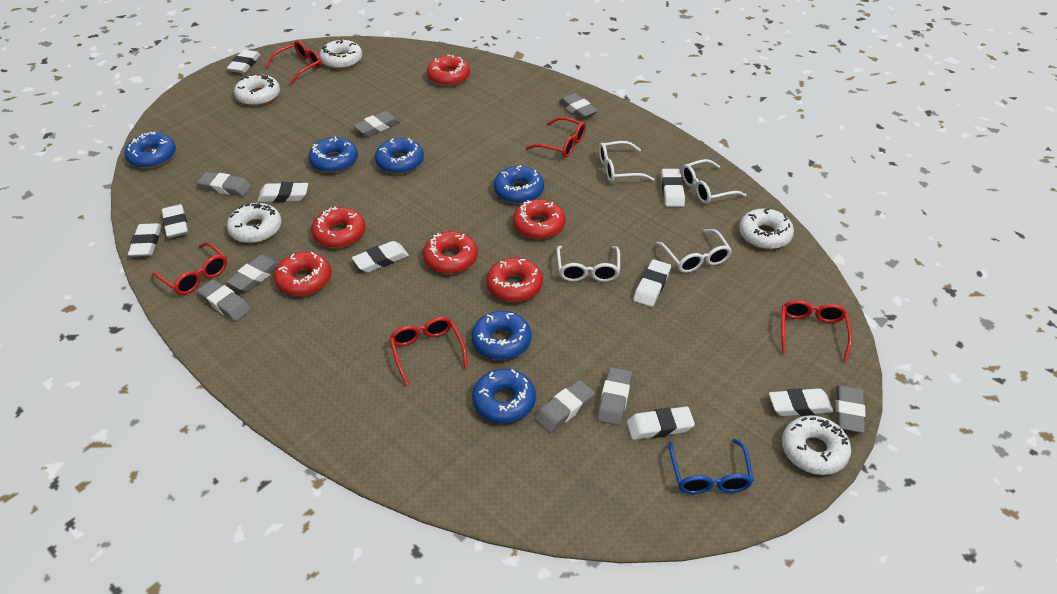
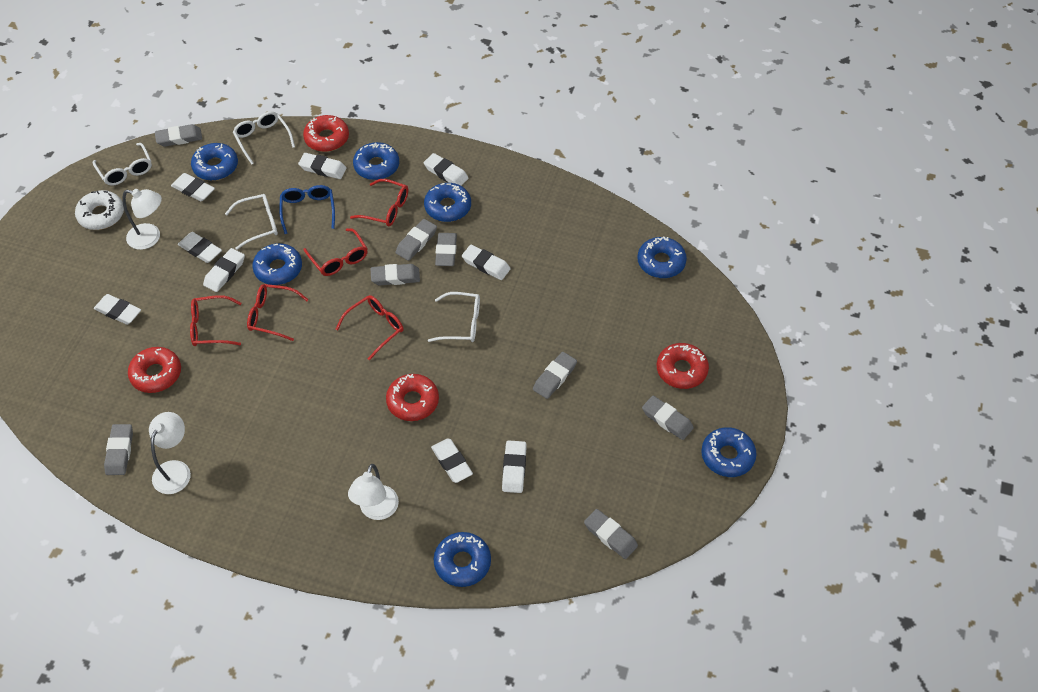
blue donut: 6 -> 7
red donut: 6 -> 4
white donut: 5 -> 1
white lamp: 0 -> 3

